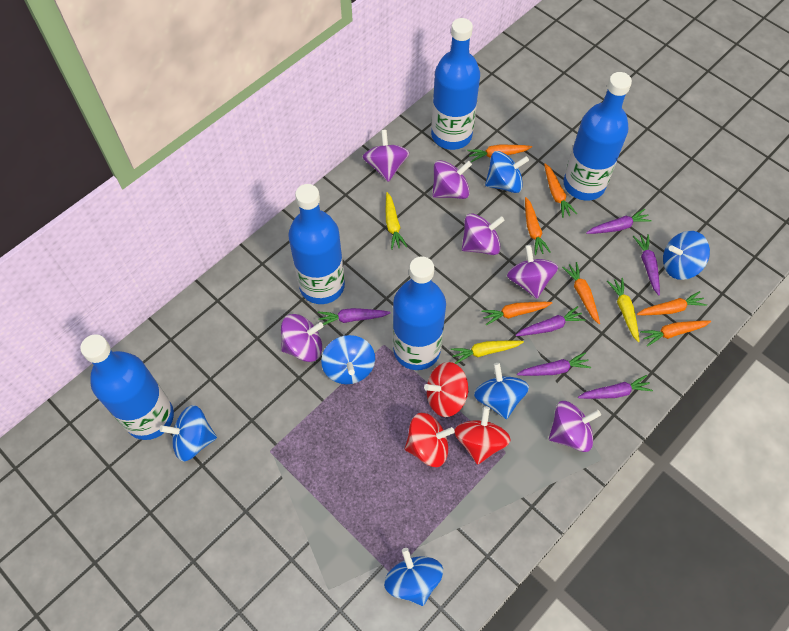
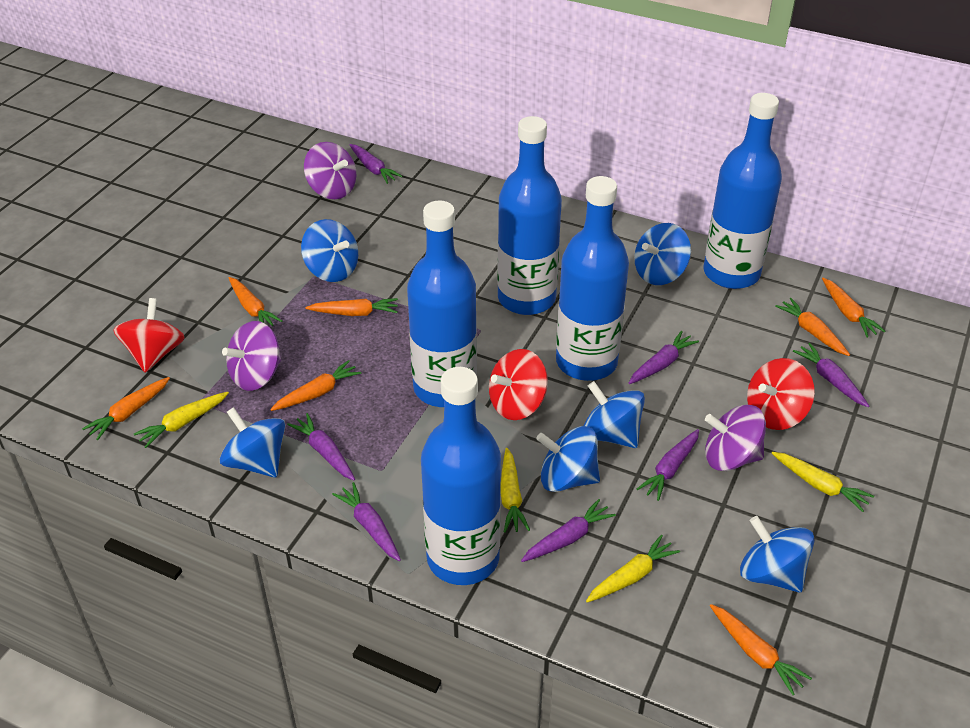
purple carrot: 6 -> 7
purple spinning top: 6 -> 3
yellow carrot: 3 -> 4

